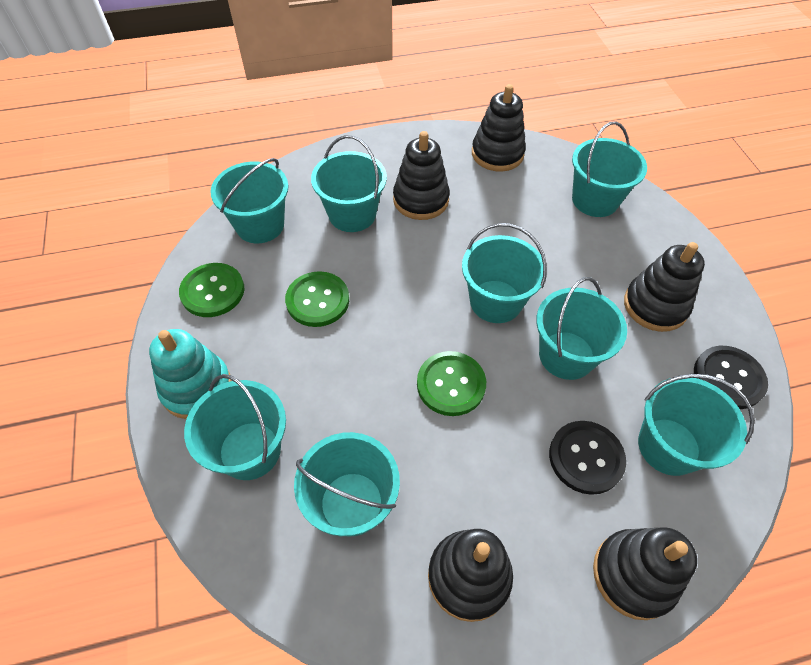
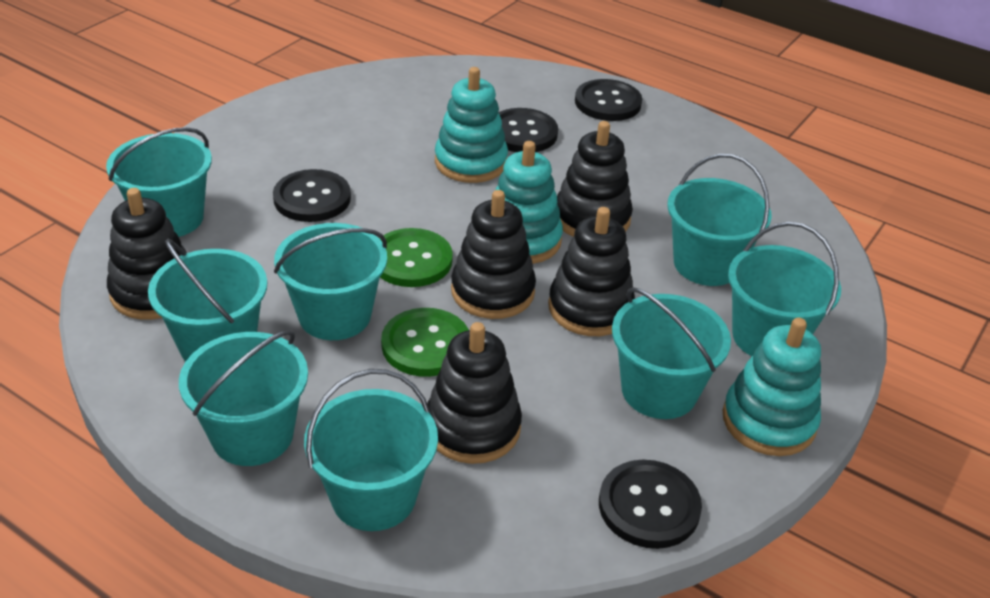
black button: 2 -> 4
green button: 3 -> 2
turquoise stacking toy: 1 -> 3

